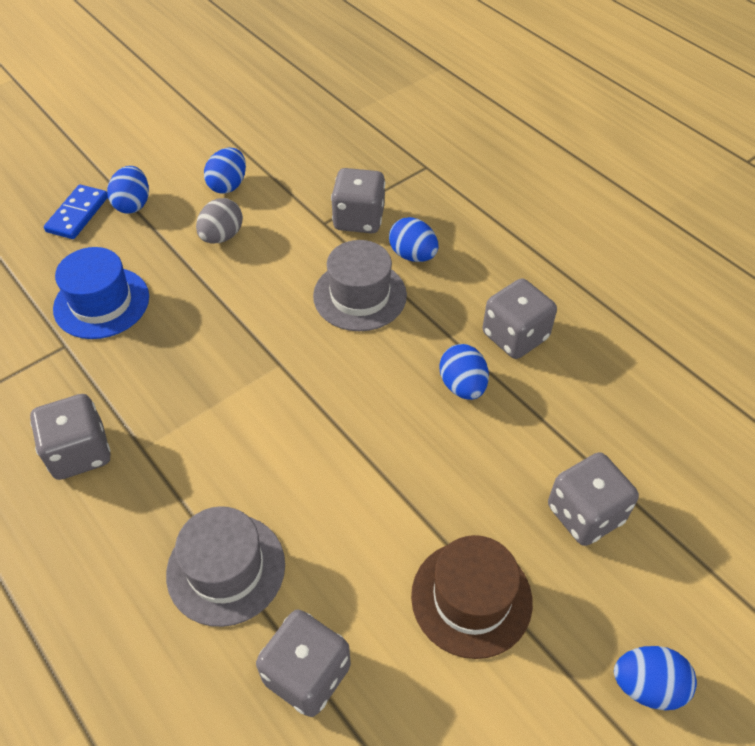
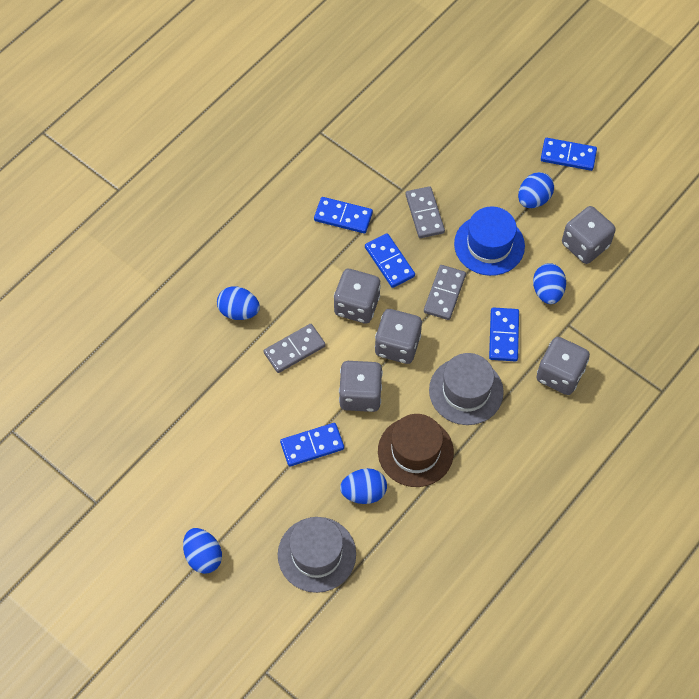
blue domino: 1 -> 5
grey domino: 0 -> 3
grey egg: 1 -> 0

